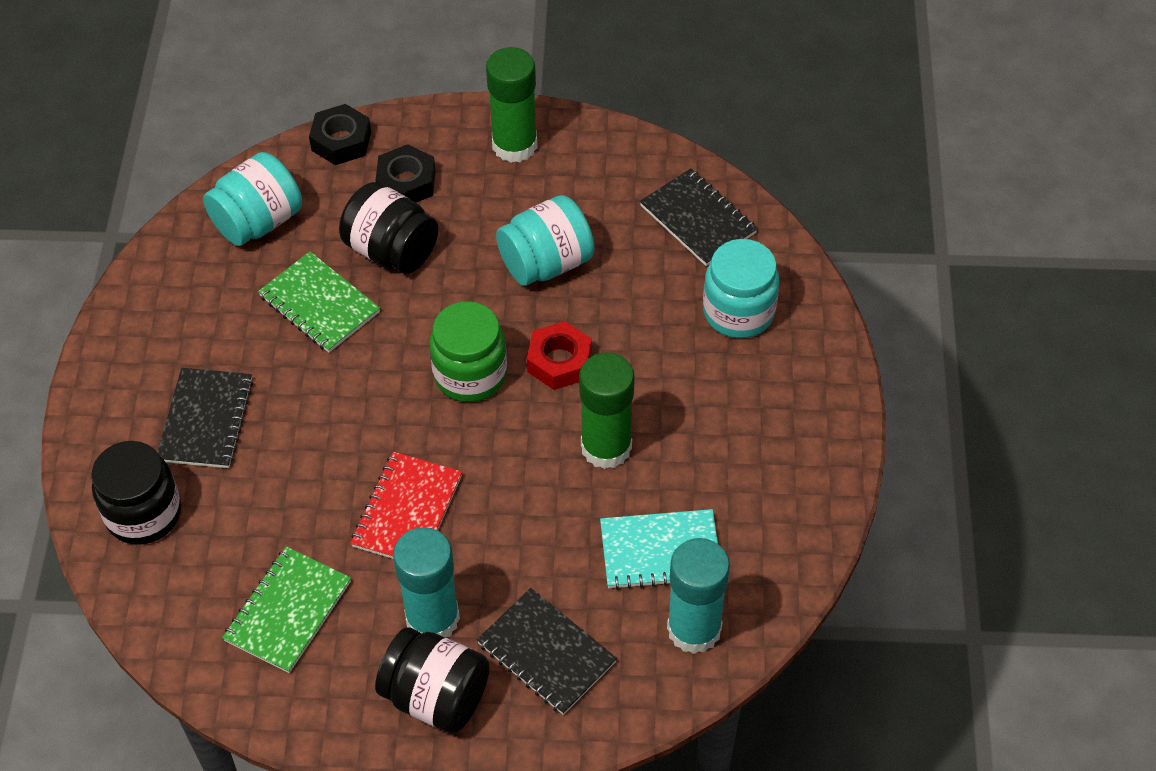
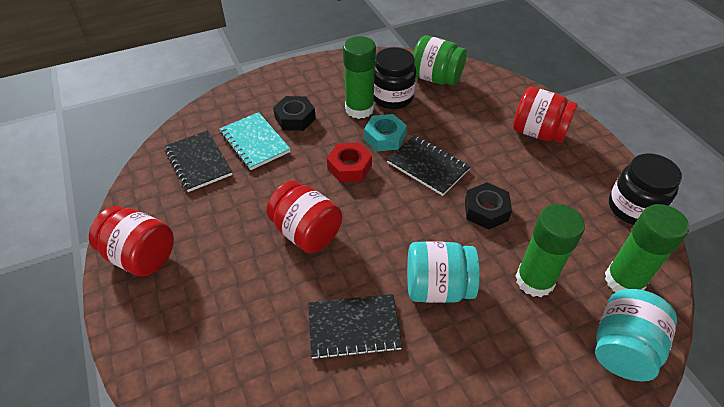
black jar: 3 -> 2
green glue stick: 2 -> 3
green notebook: 2 -> 0
red jar: 0 -> 3
red notebook: 1 -> 0
turquoise glue stick: 2 -> 0
turquoise jar: 3 -> 2
turquoise nut: 0 -> 1

